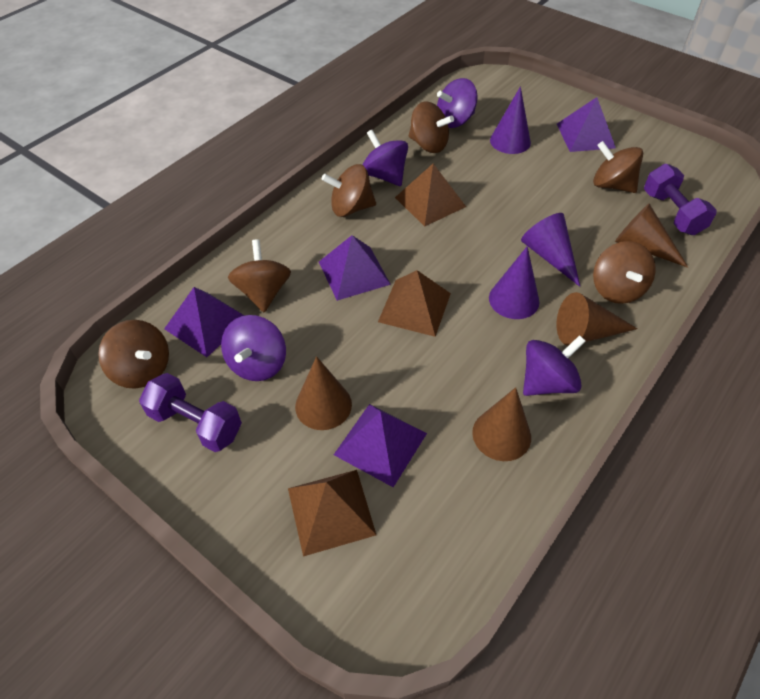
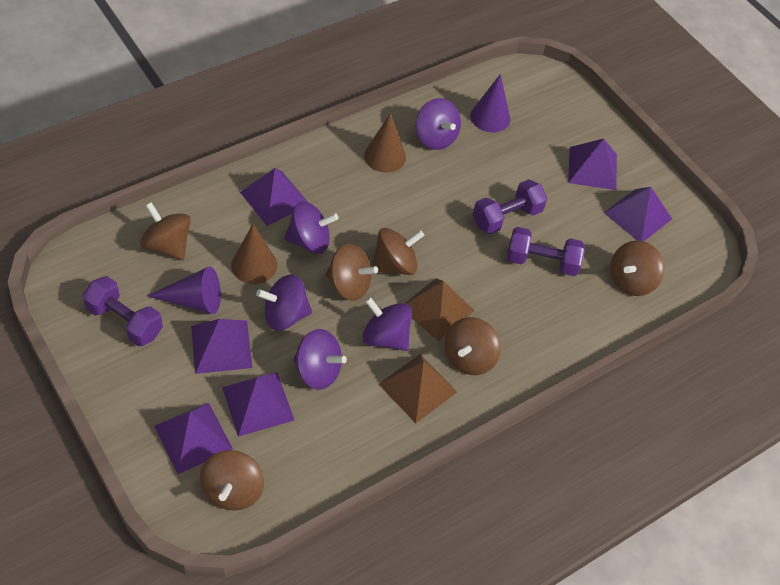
brown cone: 4 -> 2
brown pyramid: 3 -> 2
purple cone: 3 -> 2
purple dumbbell: 2 -> 3
purple pyramid: 4 -> 6
purple spinning top: 4 -> 5

